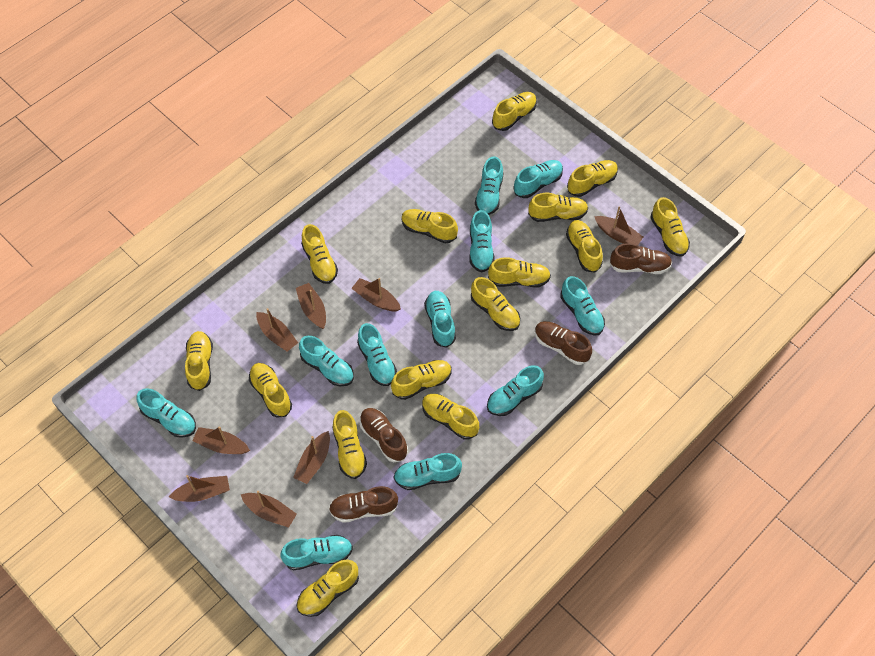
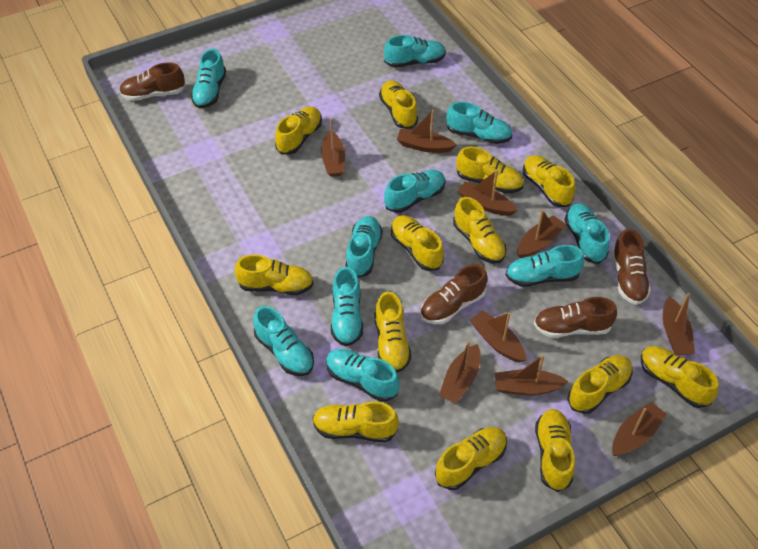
brown boat: 8 -> 9
turquoise shoe: 11 -> 10
yellow shoe: 15 -> 13

